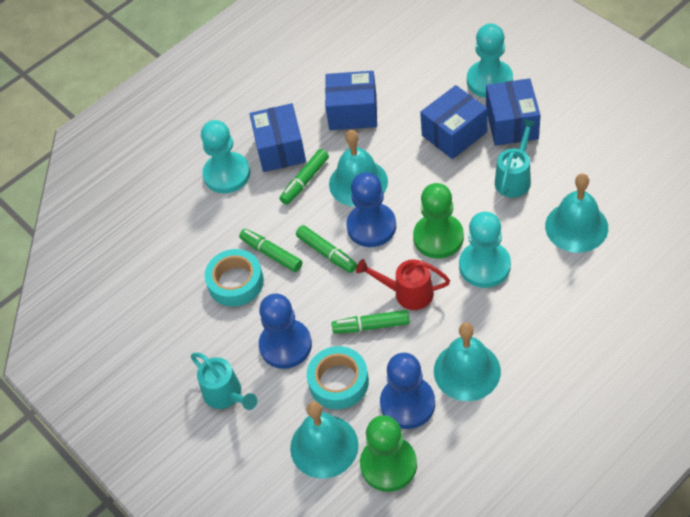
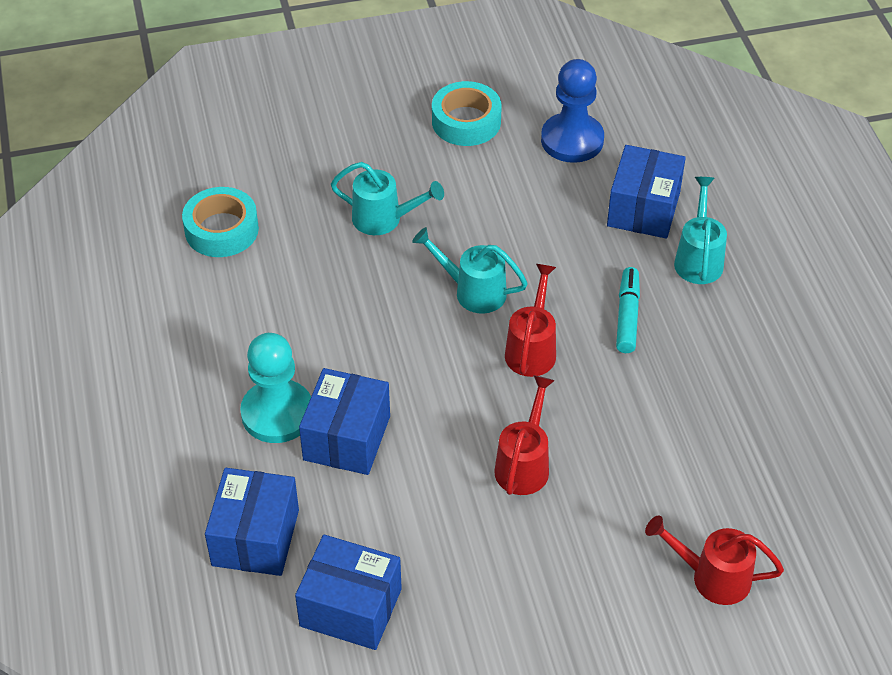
blue pawn: 3 -> 1
green marker: 4 -> 0
green pawn: 2 -> 0
red watering can: 1 -> 3
turquoise bell: 4 -> 0
turquoise marker: 0 -> 1
turquoise pawn: 3 -> 1
turquoise watering can: 2 -> 3

